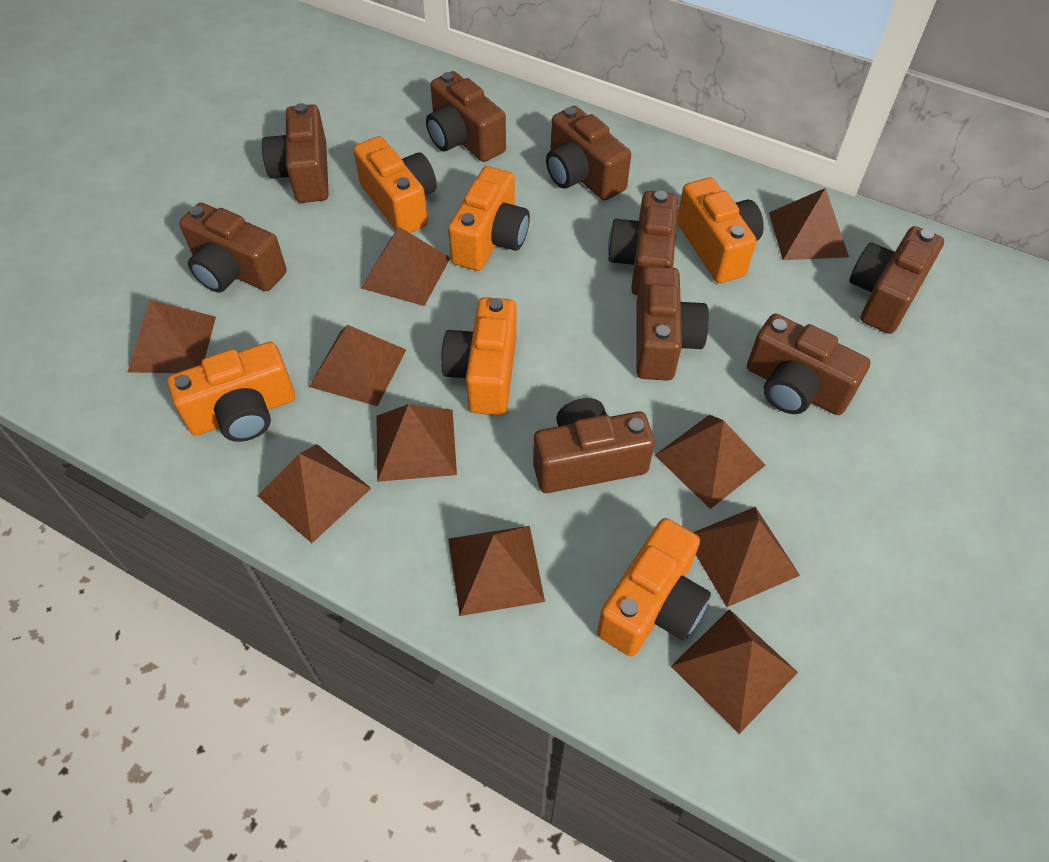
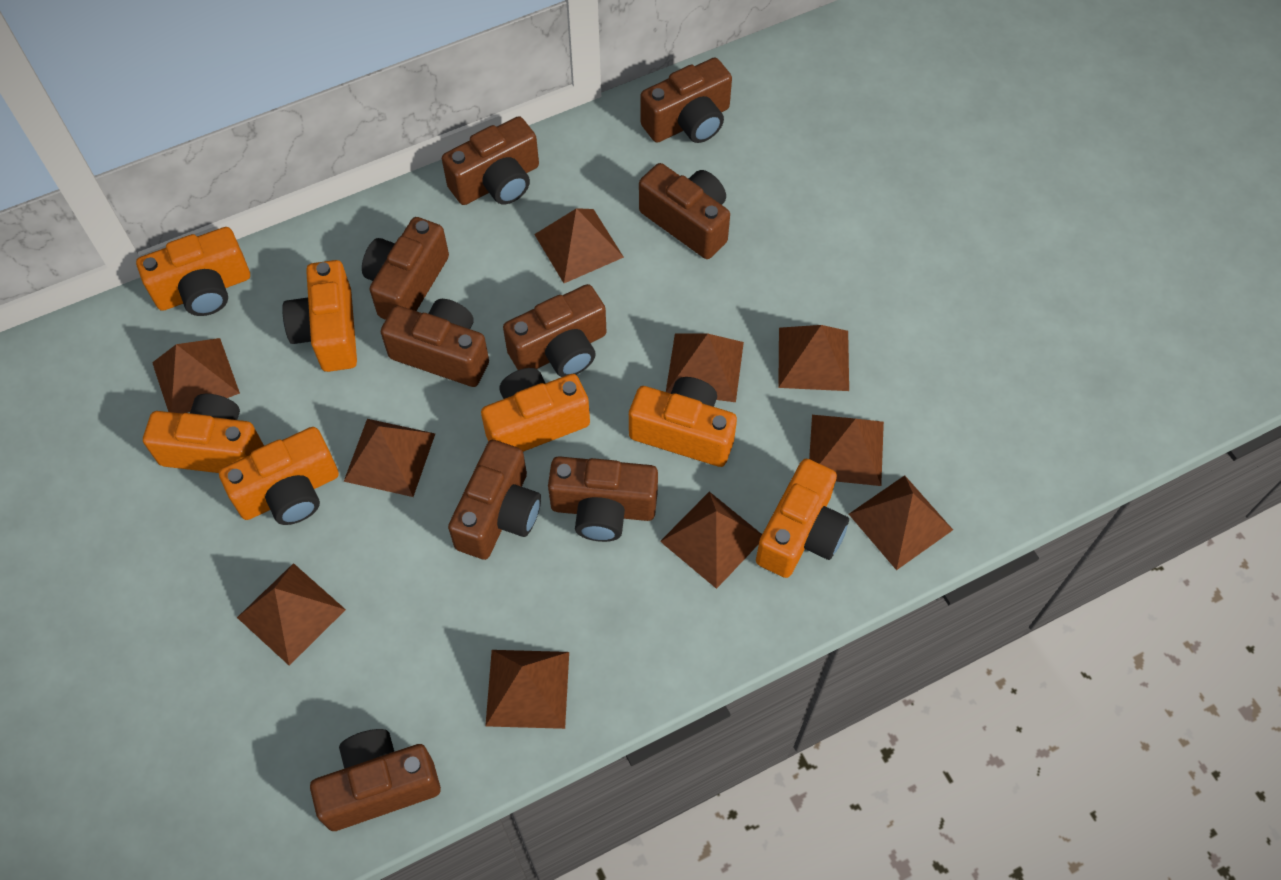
orange camera: 6 -> 7

